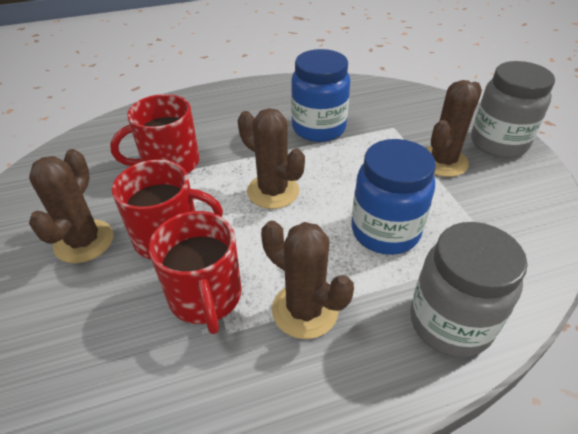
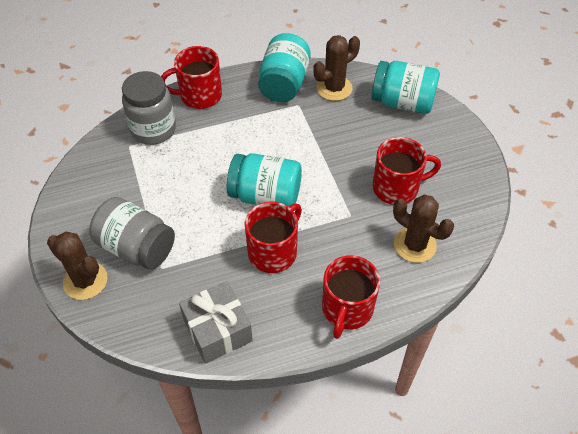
blue jar: 2 -> 0
brown cactus: 4 -> 3
grey gift: 0 -> 1
red mug: 3 -> 4
turquoise jar: 0 -> 3

